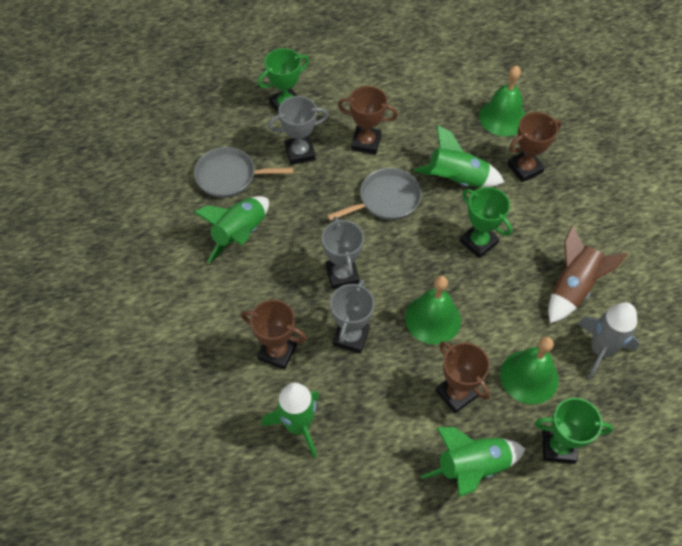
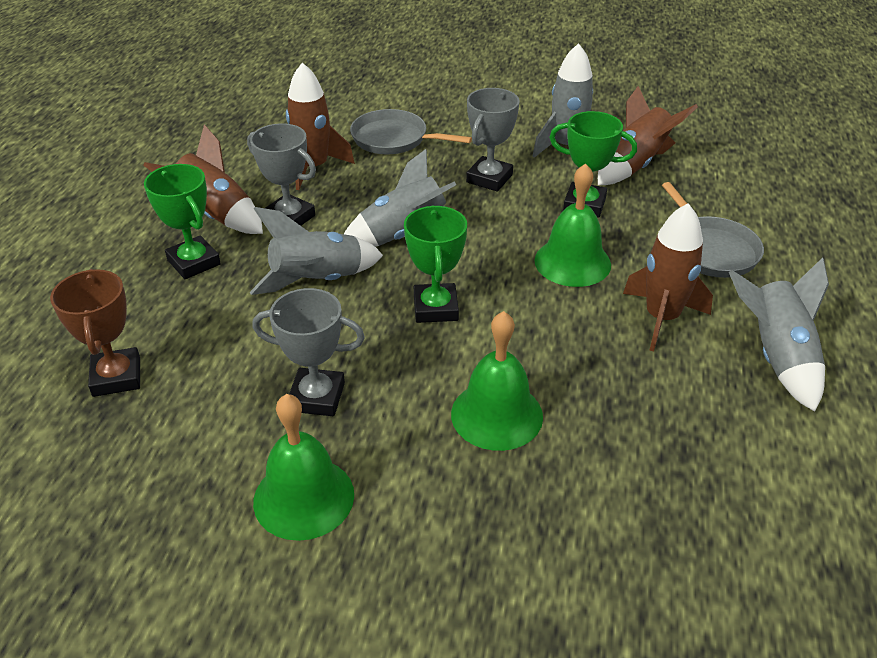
brown rocket: 1 -> 4
brown trophy: 4 -> 1
green rocket: 4 -> 0
grey rocket: 1 -> 4

